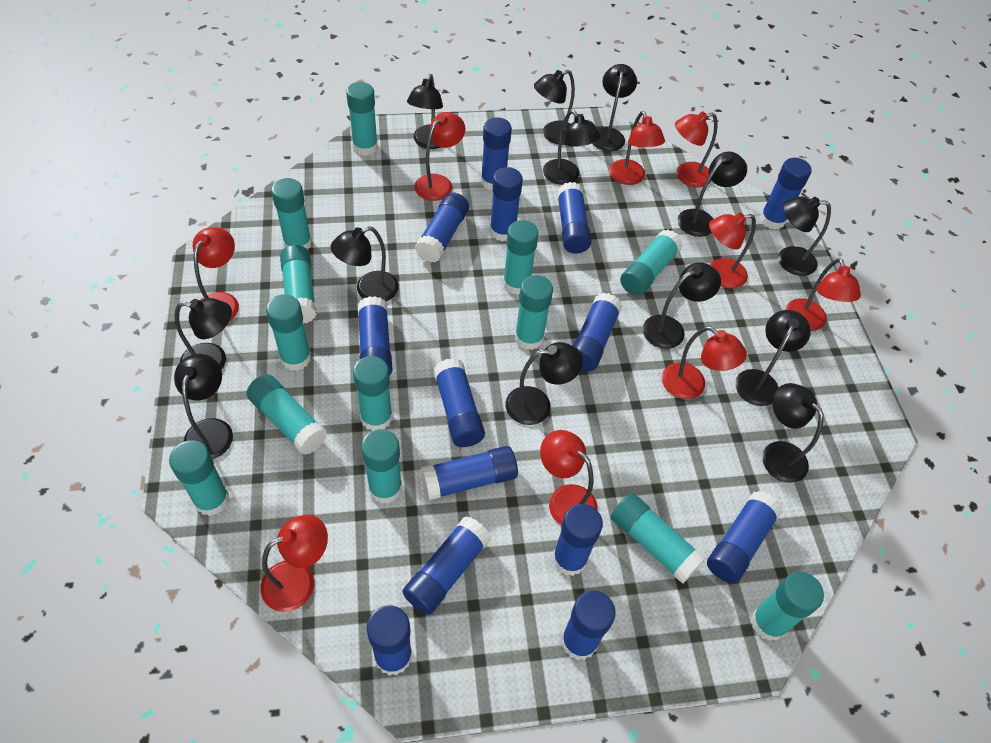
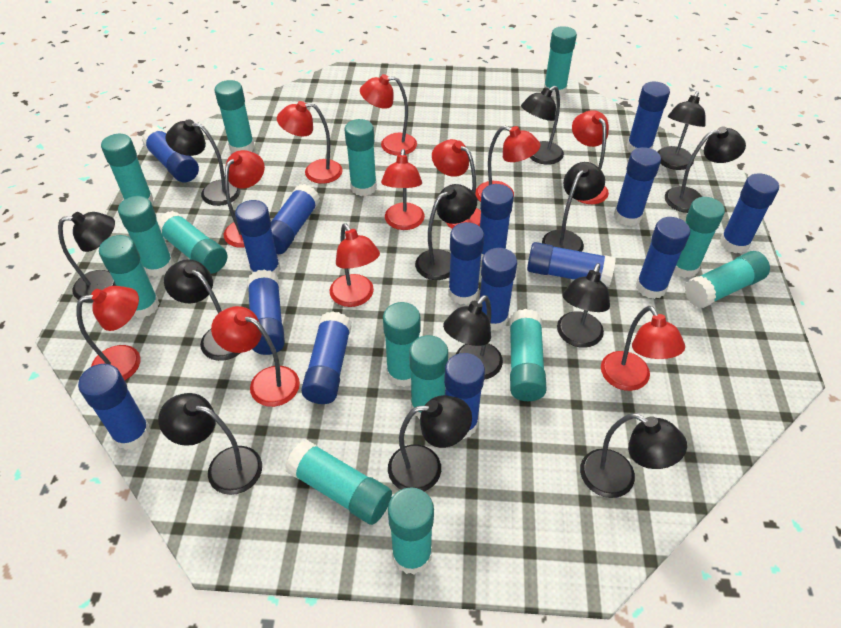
blue glue stick: 14 -> 15
red lamp: 9 -> 11
turquoise glue stick: 13 -> 14

